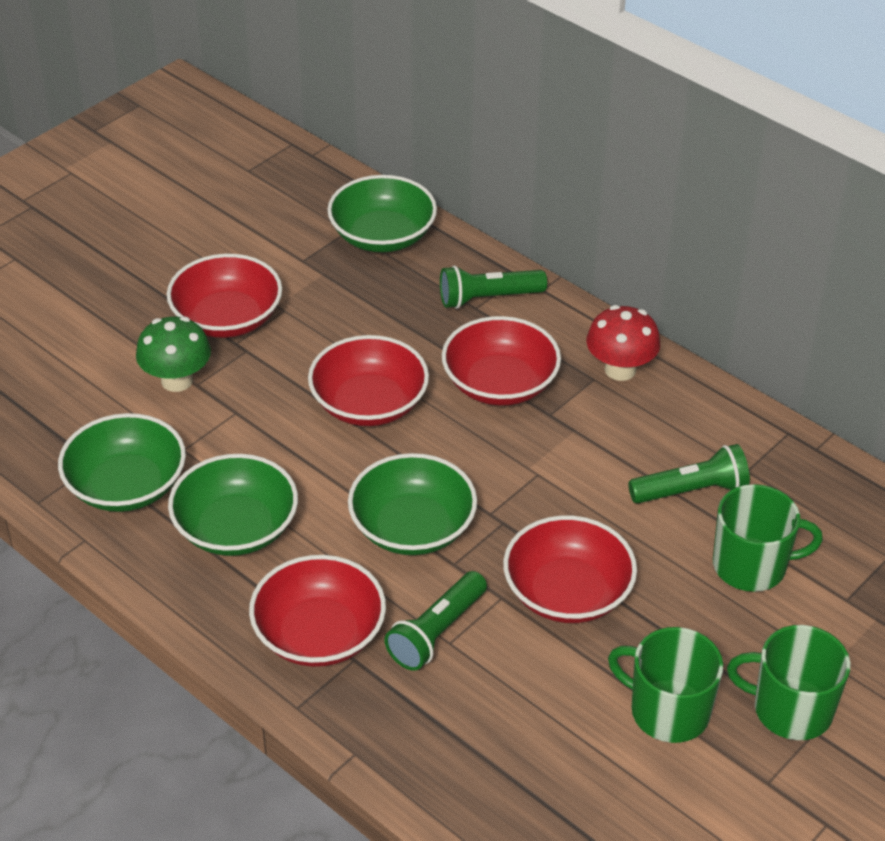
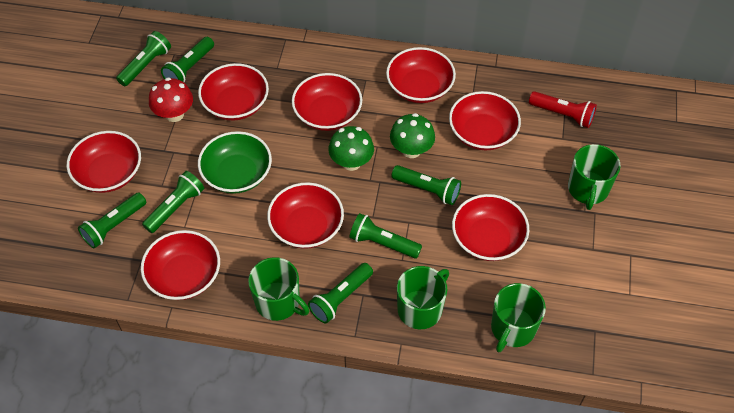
green bowl: 4 -> 1
green flashlight: 3 -> 7
green mug: 3 -> 4
green mushroom: 1 -> 2
red bowl: 5 -> 8
red flashlight: 0 -> 1

